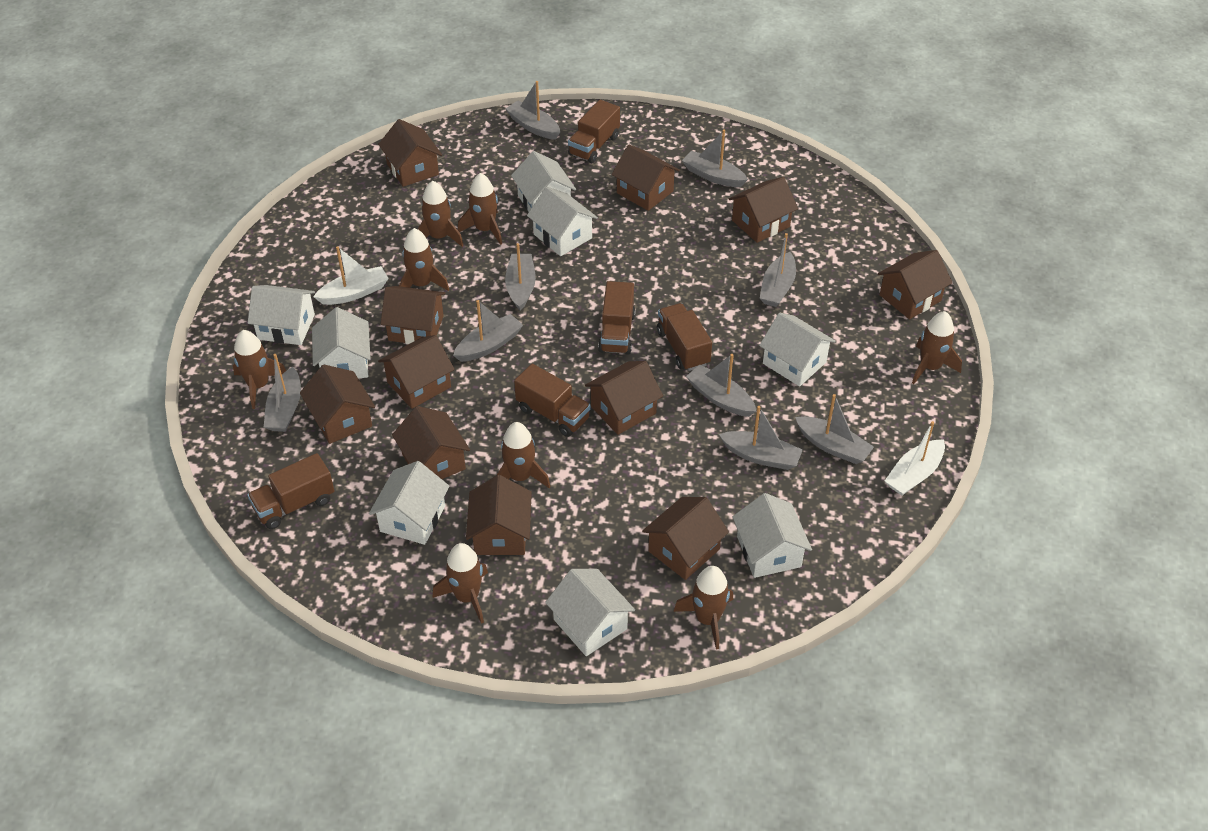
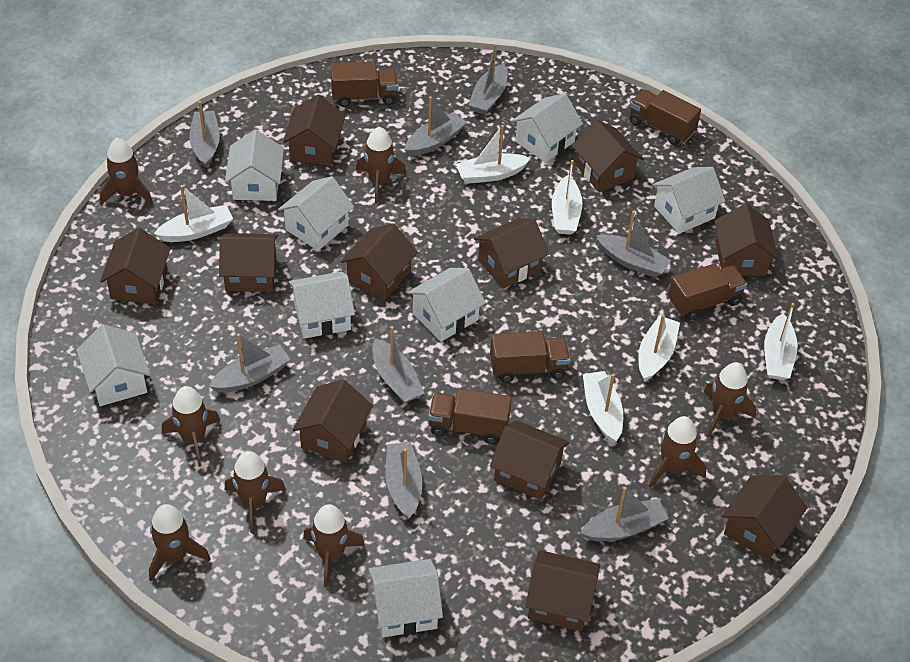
grey boat: 9 -> 8
white boat: 2 -> 6

